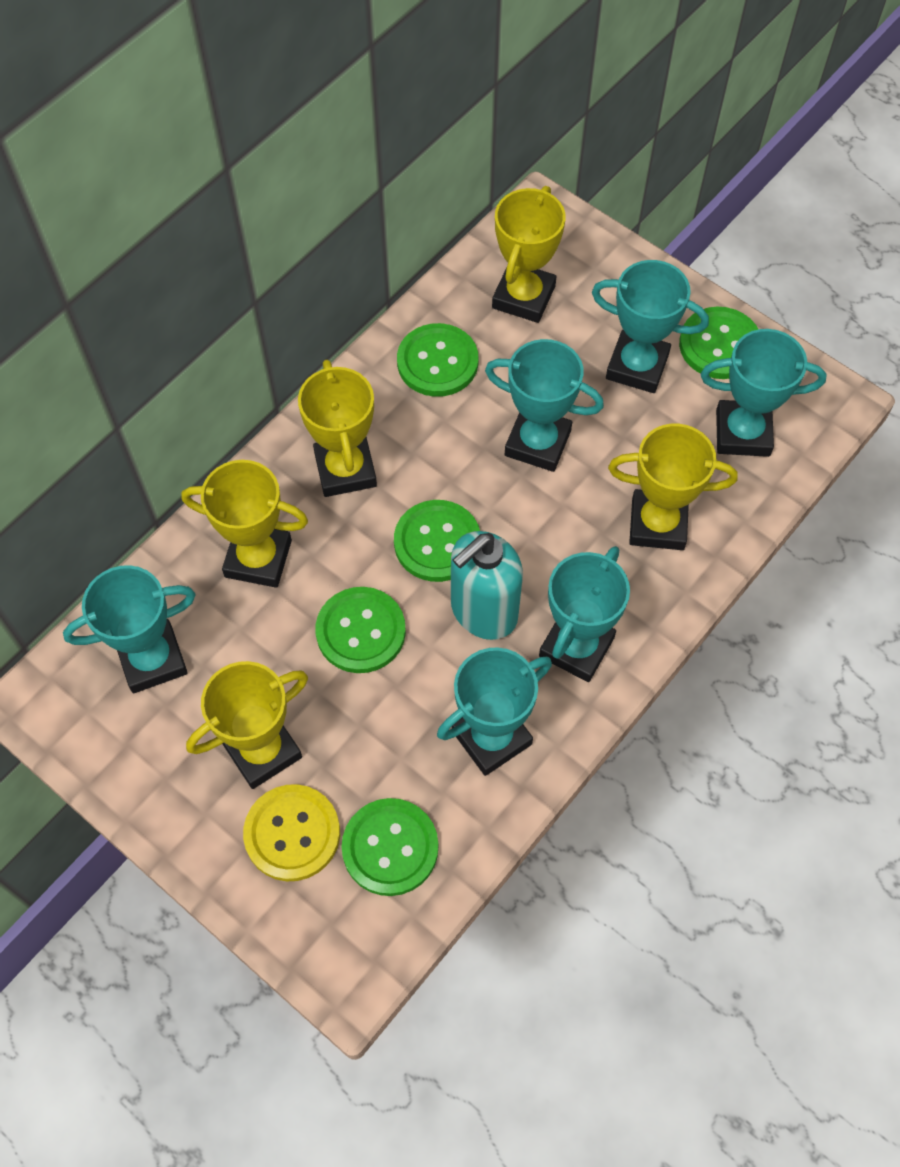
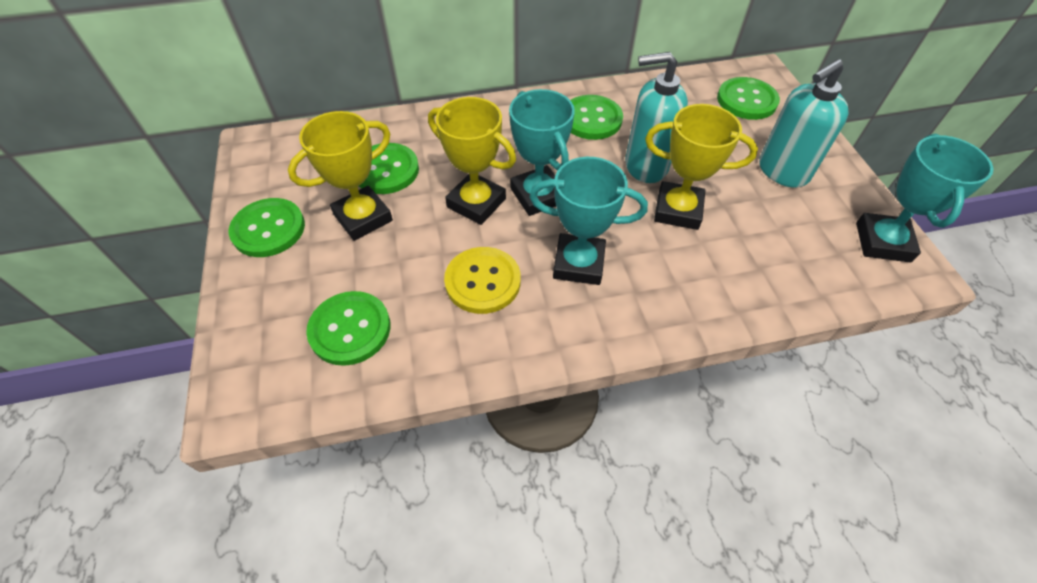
turquoise soap dispenser: 1 -> 2
turquoise trophy: 6 -> 3
yellow trophy: 5 -> 3

